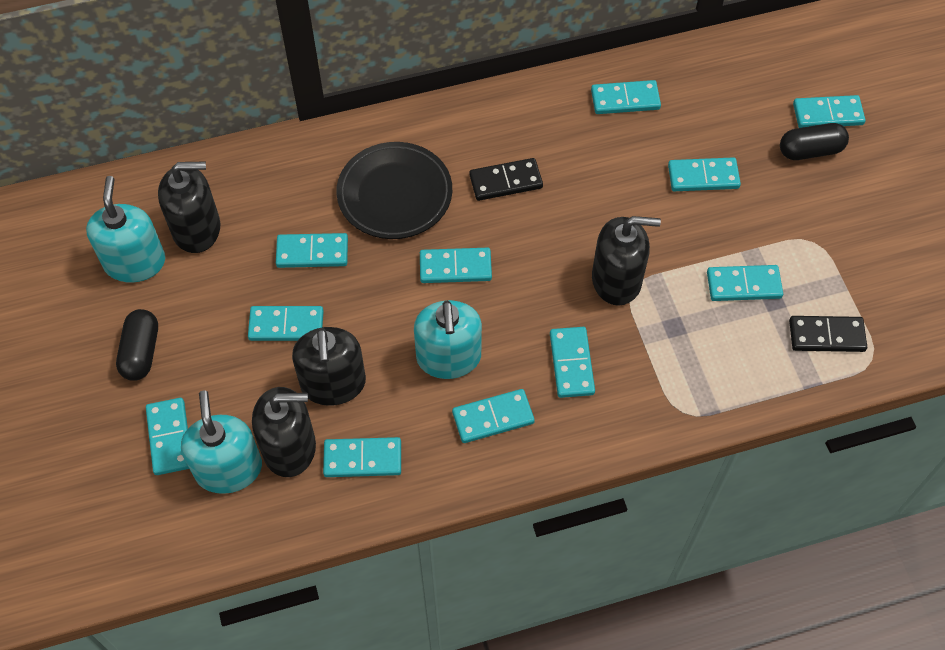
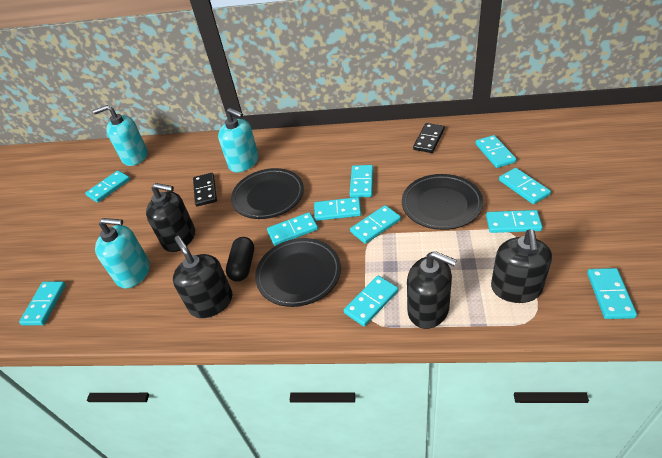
black capsule: 2 -> 1
black plate: 1 -> 3

